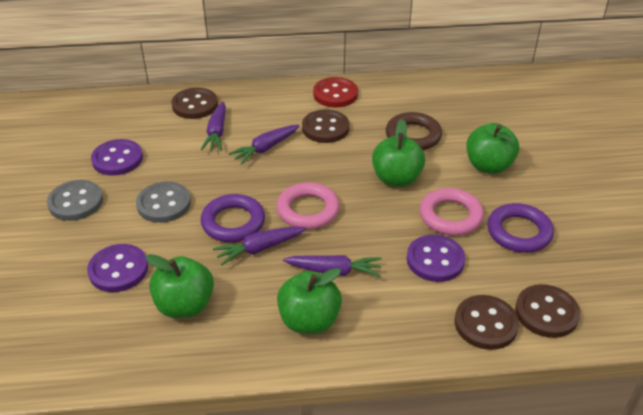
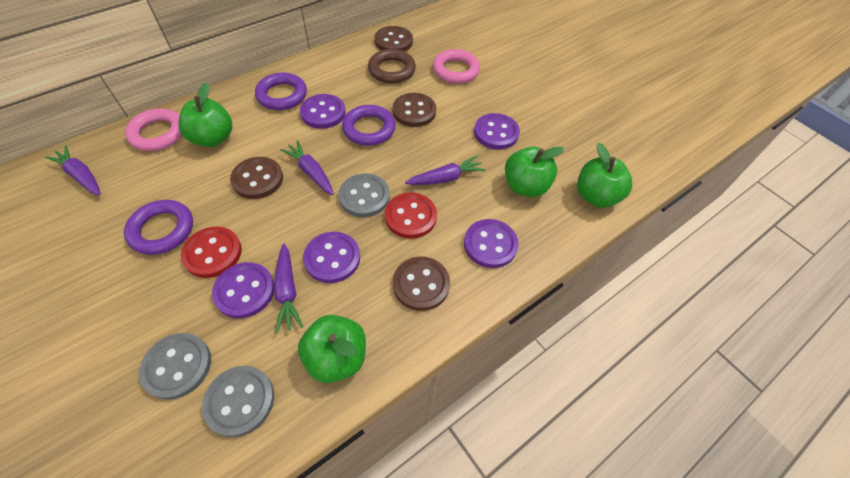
grey button: 2 -> 3
purple button: 3 -> 5
purple ring: 2 -> 3
red button: 1 -> 2

